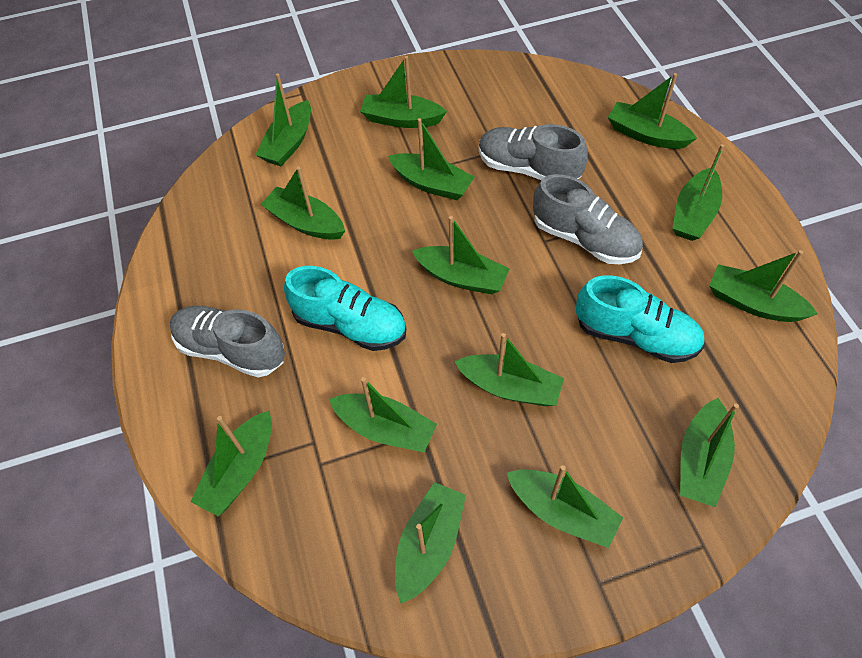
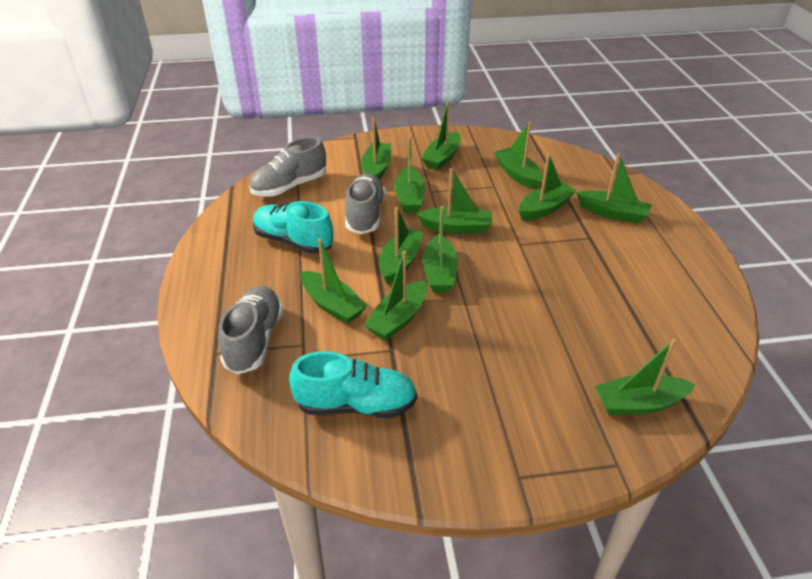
green boat: 14 -> 12

